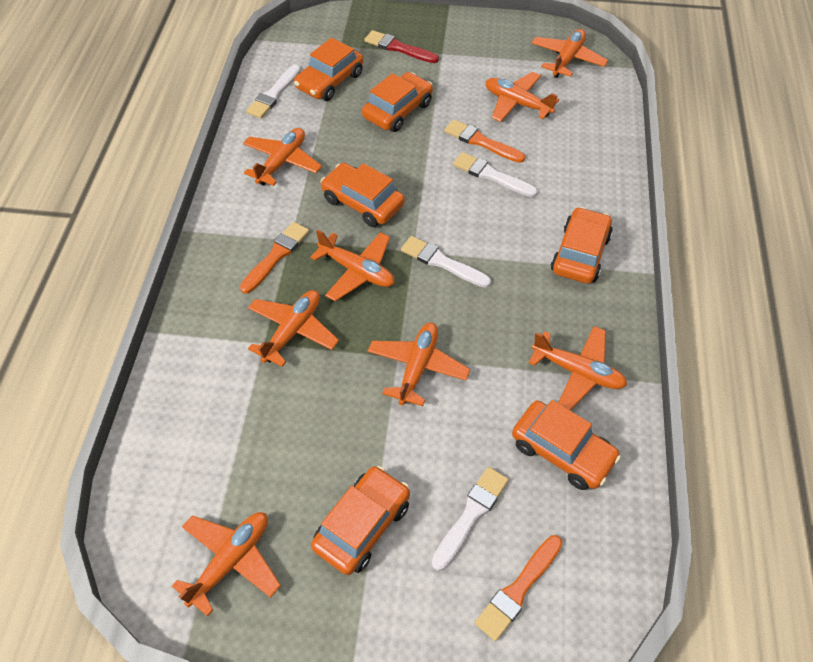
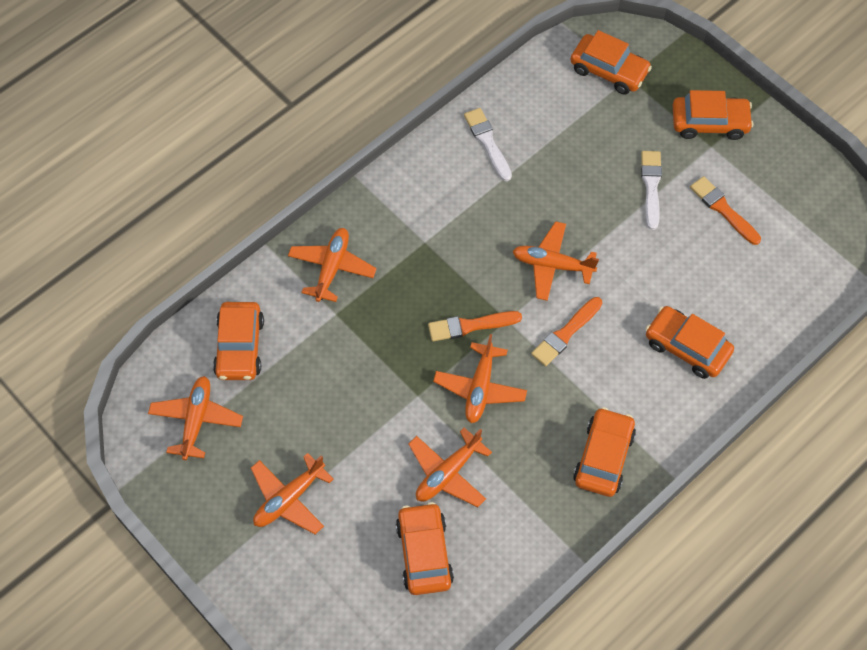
orange plane: 8 -> 6
red brush: 1 -> 0
white brush: 4 -> 2

